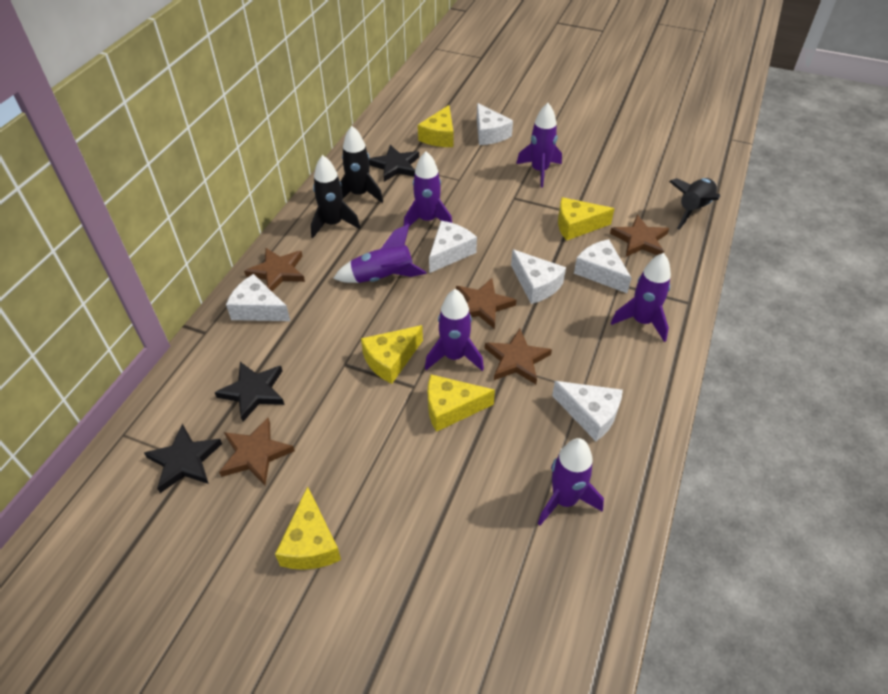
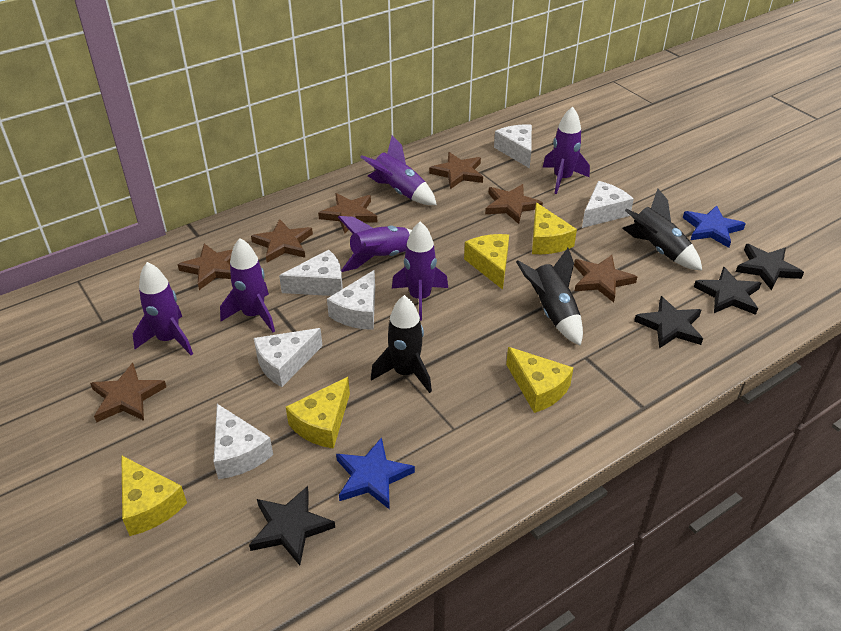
black star: 3 -> 4
blue star: 0 -> 2
brown star: 5 -> 7

